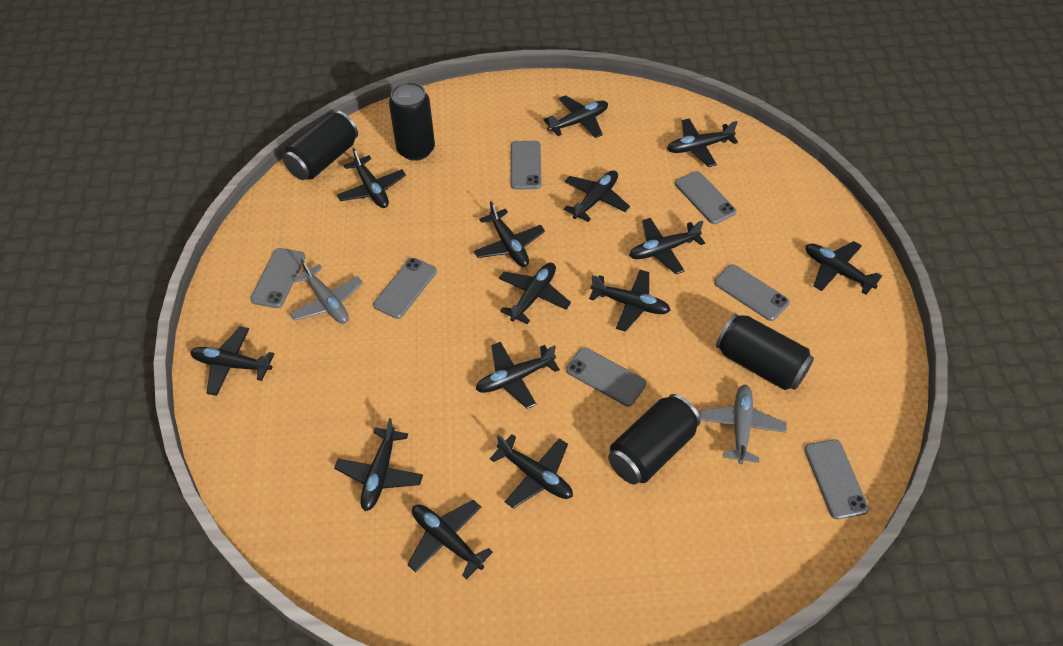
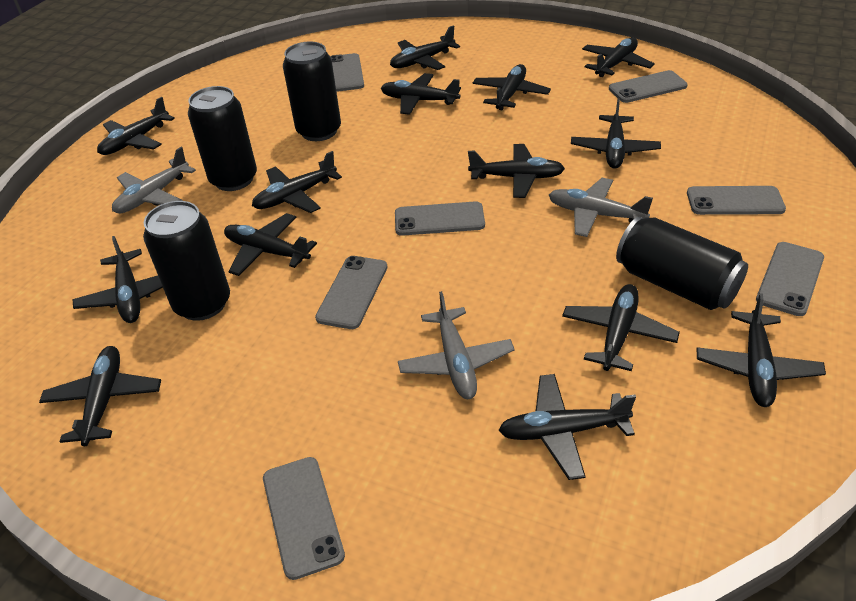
grey plane: 2 -> 3

